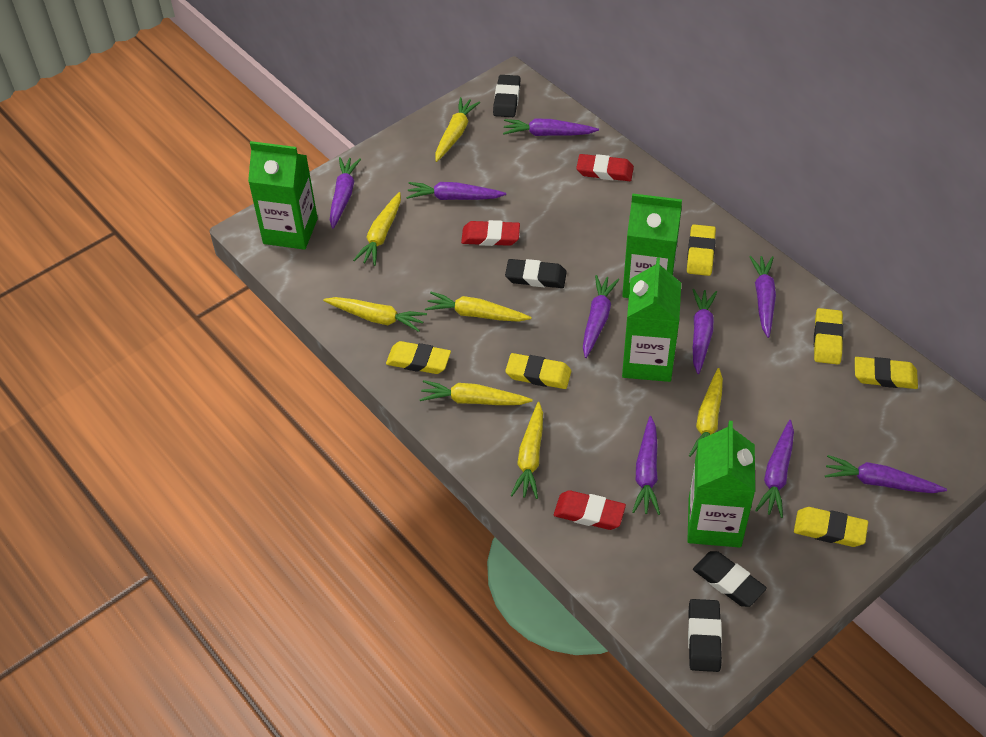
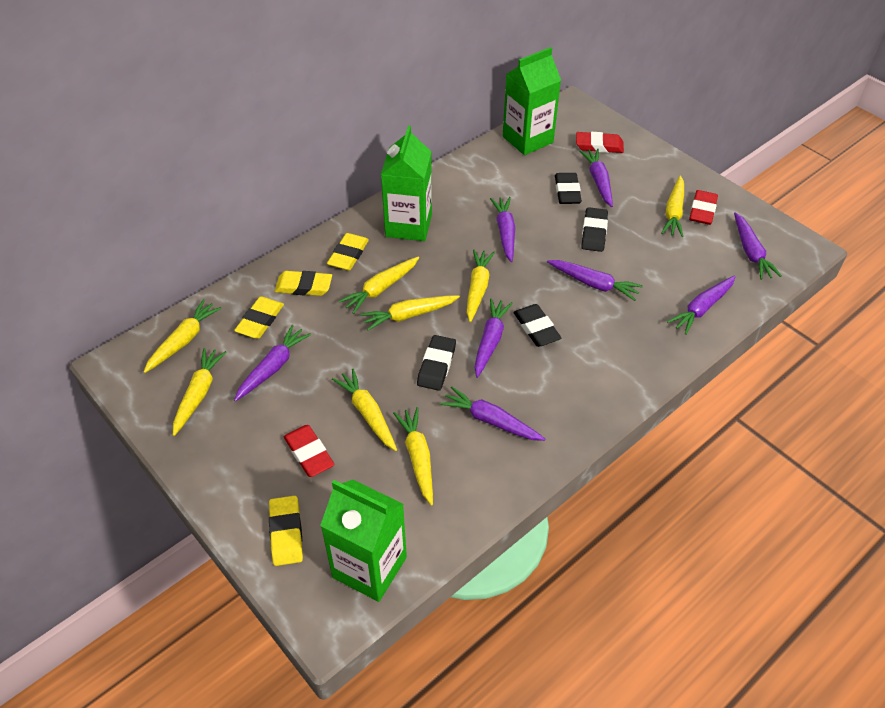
green carton: 4 -> 3
purple carrot: 9 -> 8
yellow carrot: 7 -> 8
yellow eraser: 6 -> 4

